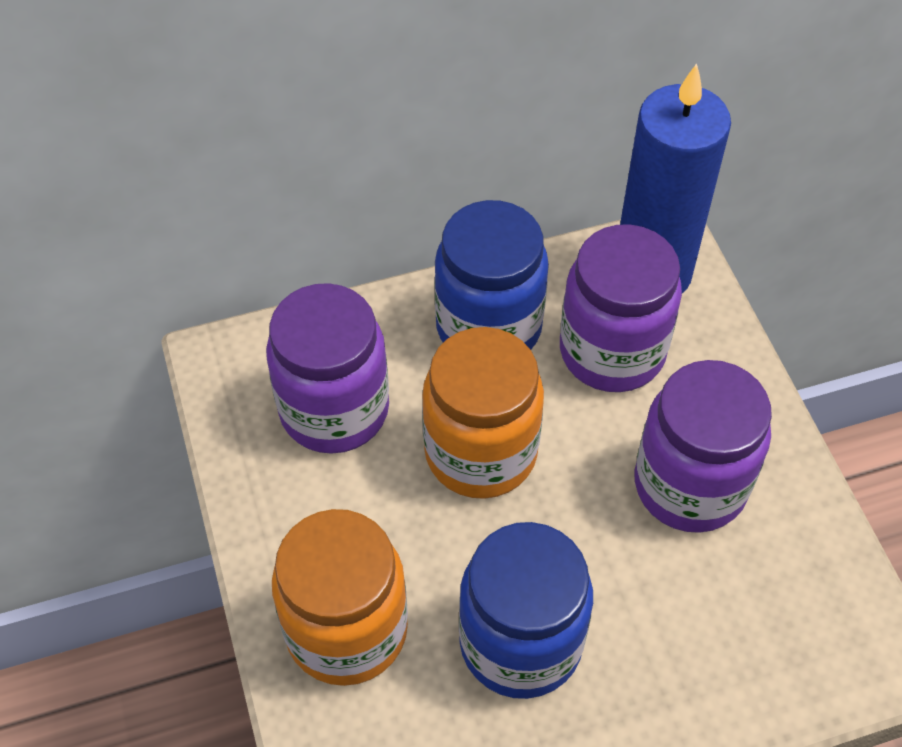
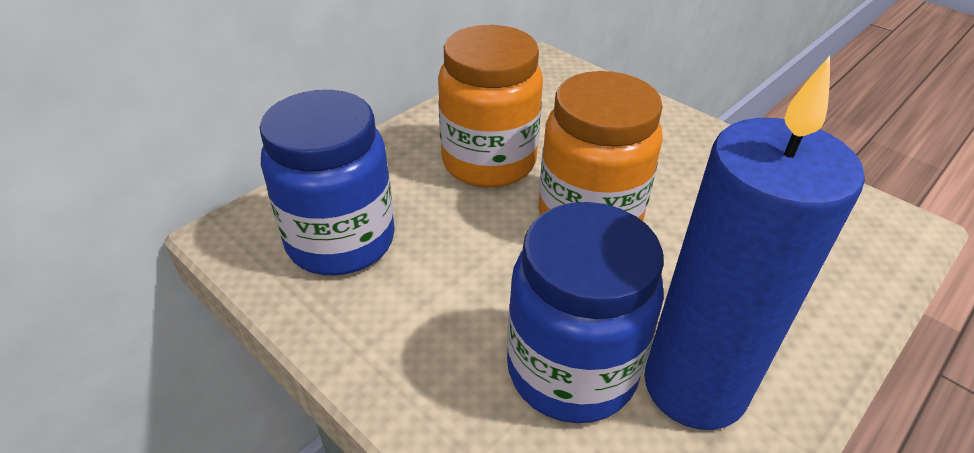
purple jar: 3 -> 0

